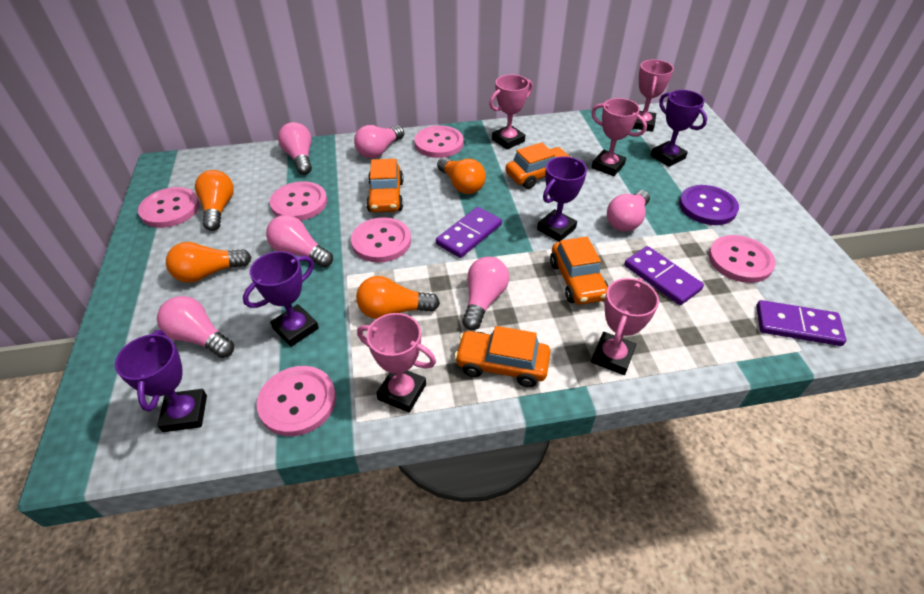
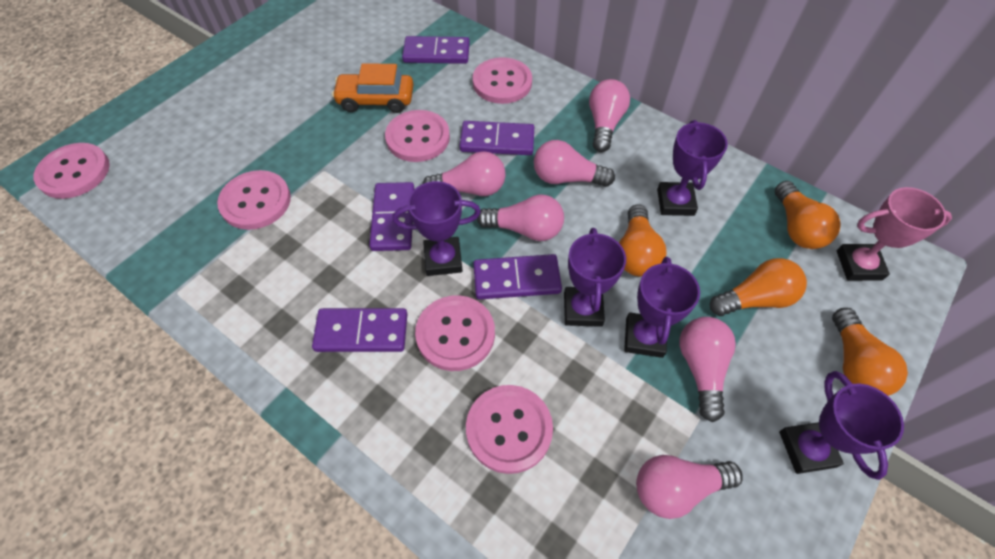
orange car: 4 -> 1
pink trophy: 5 -> 1
purple button: 1 -> 0
purple domino: 3 -> 5
purple trophy: 4 -> 5

